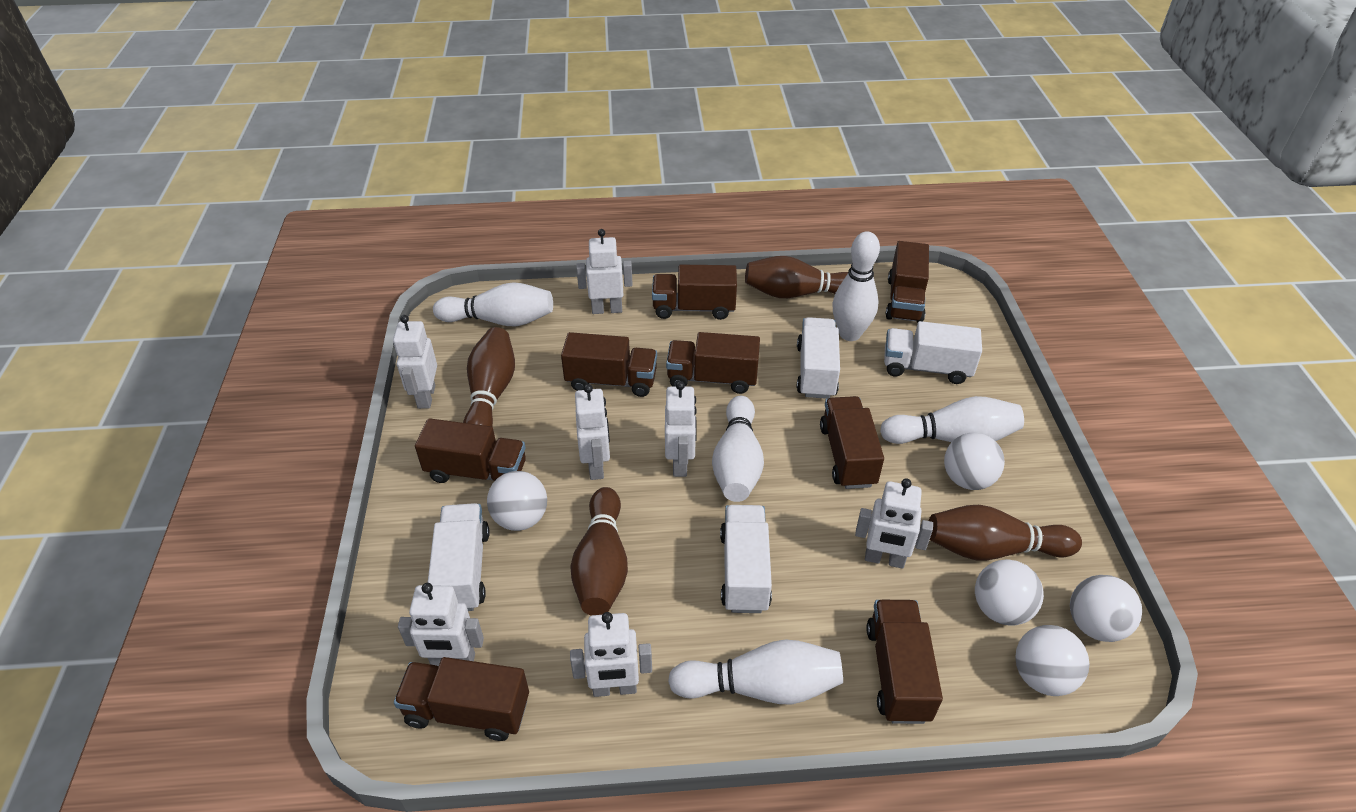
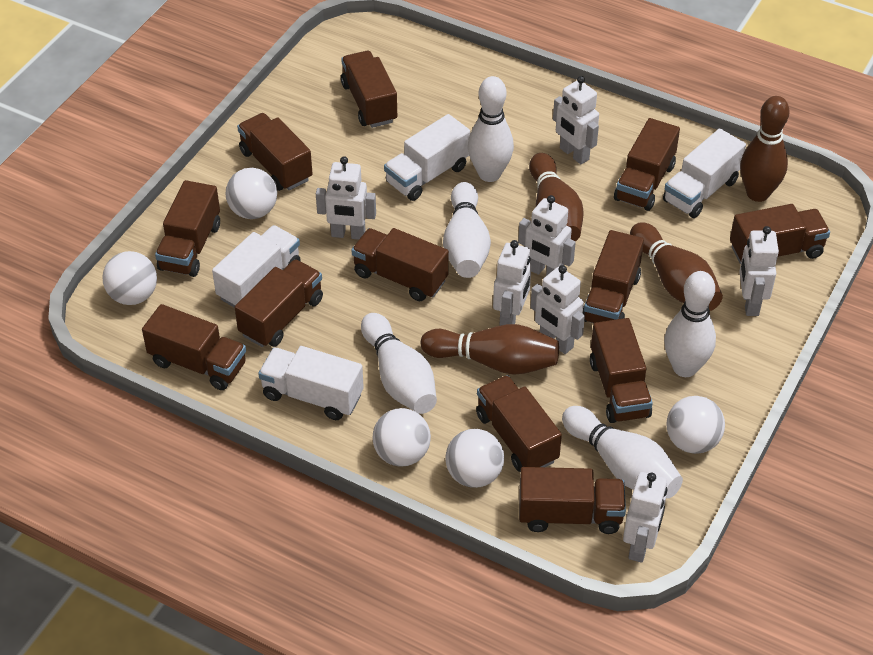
brown truck: 8 -> 12

